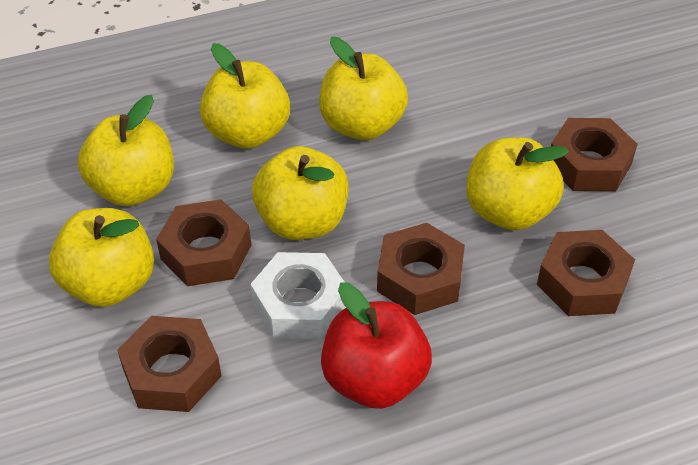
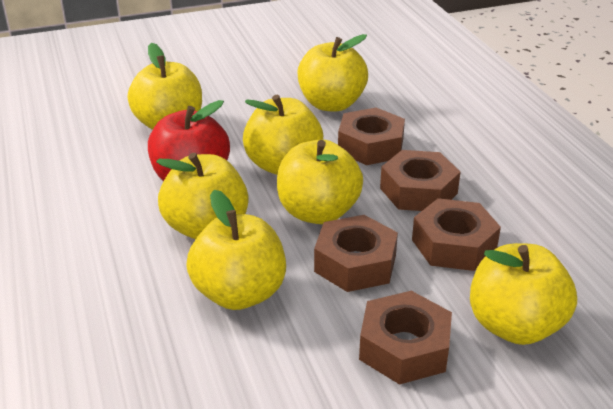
white nut: 1 -> 0
yellow apple: 6 -> 7

